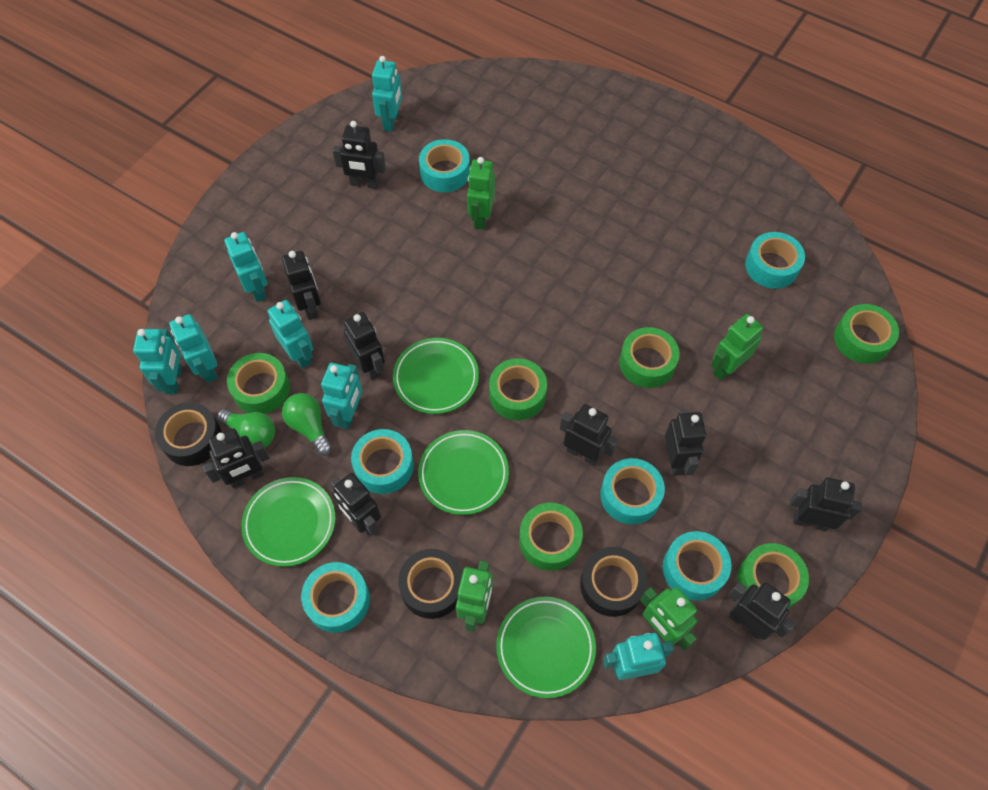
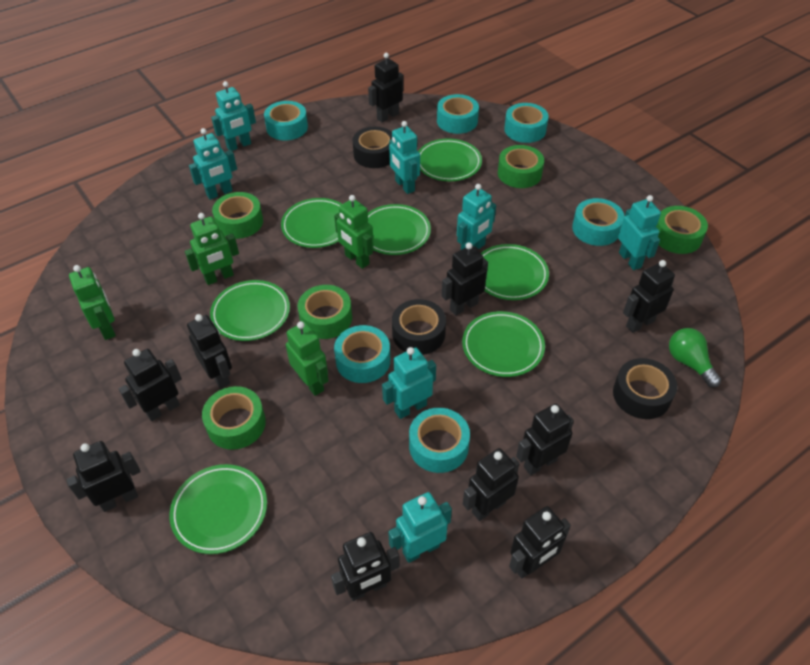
black robot: 9 -> 10
green light bulb: 2 -> 1
green plate: 4 -> 7
green tape: 6 -> 5

